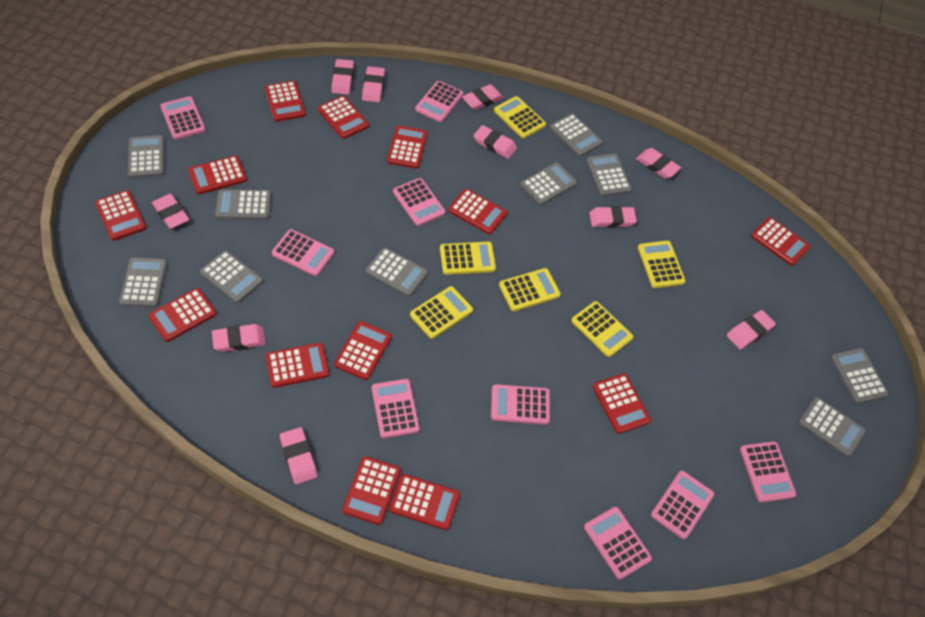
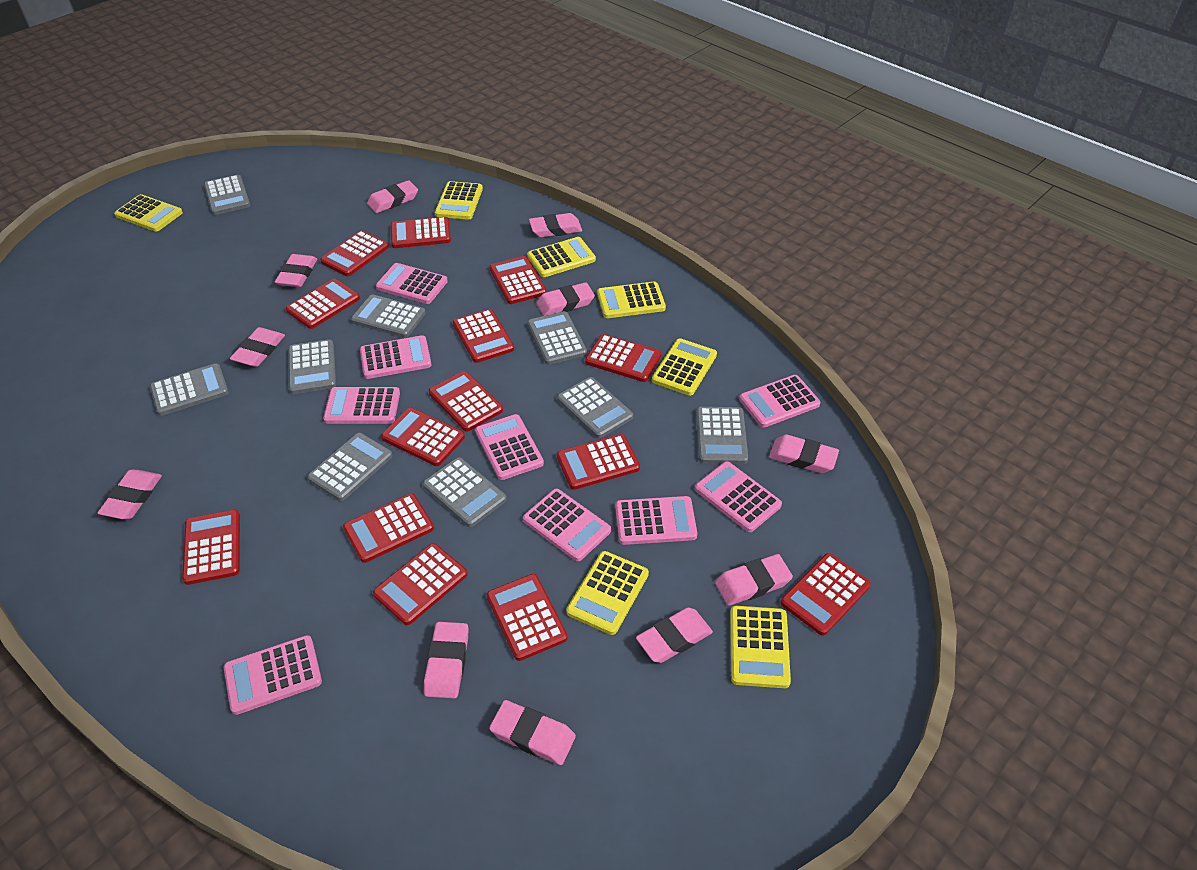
grey calculator: 10 -> 9
pink eraser: 10 -> 11
red calculator: 13 -> 14
yellow calculator: 6 -> 7

